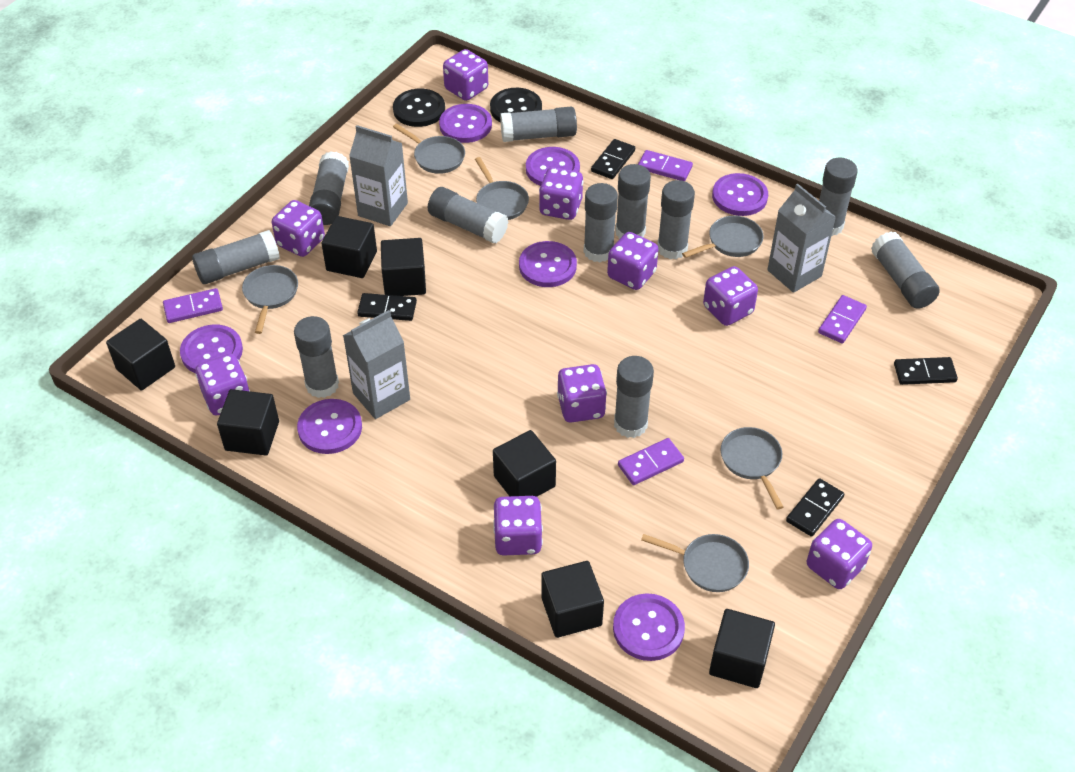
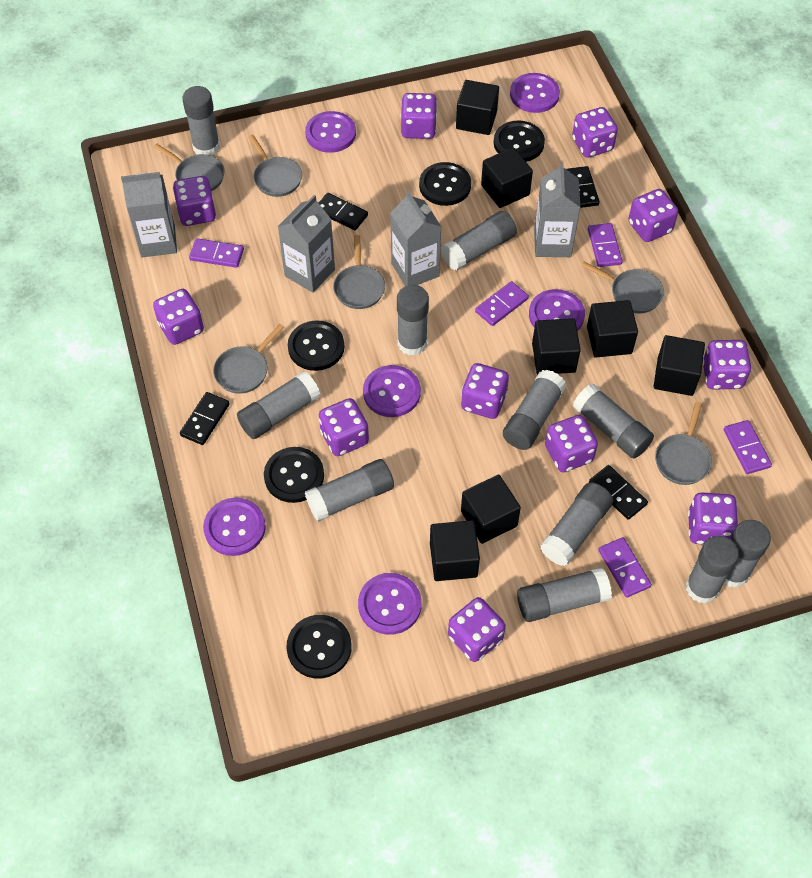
black button: 2 -> 5
grey carton: 3 -> 4
purple button: 7 -> 6
purple dice: 9 -> 11
purple domino: 4 -> 5

